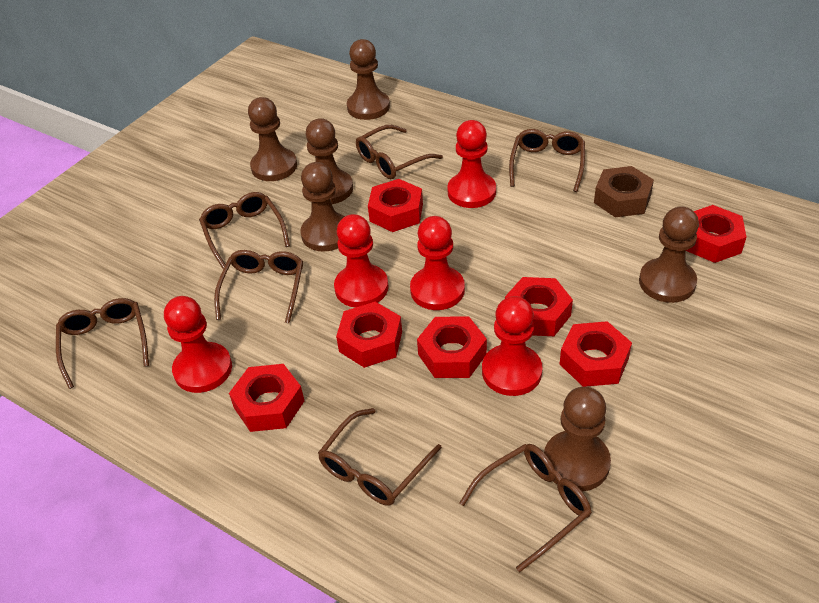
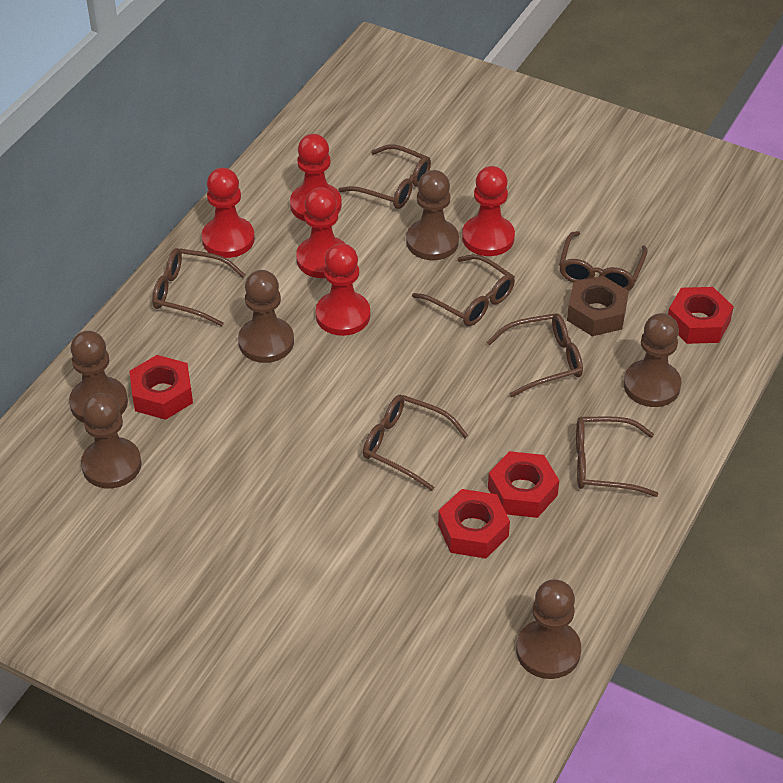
red nut: 7 -> 4

